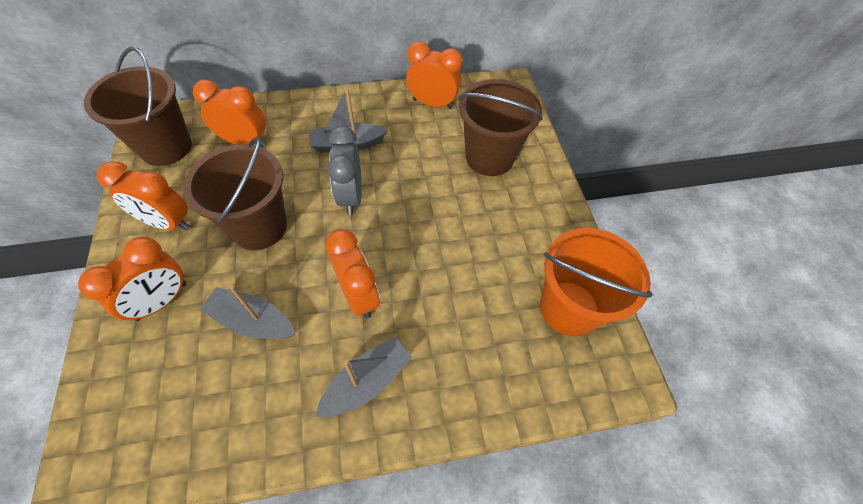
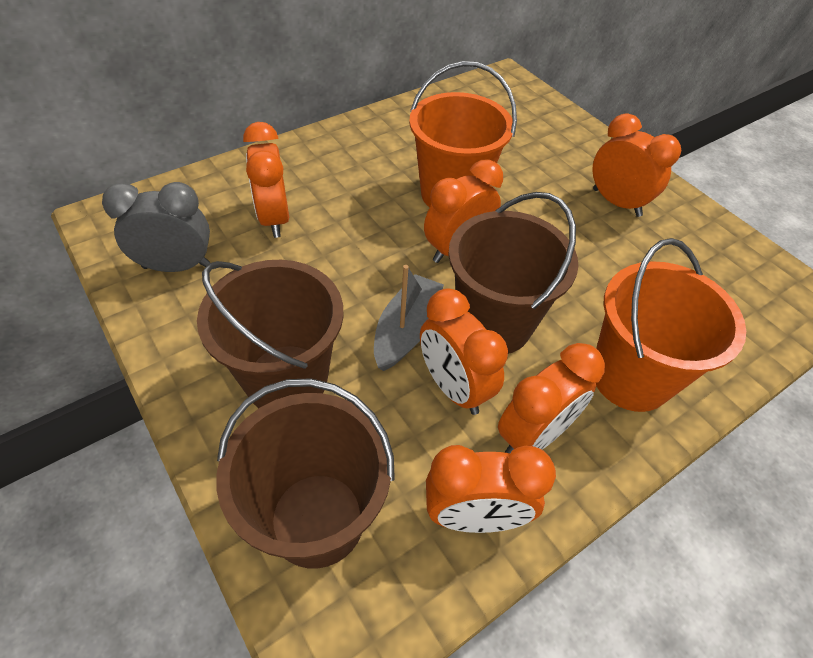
grey boat: 3 -> 1
orange bucket: 1 -> 2
orange clock: 5 -> 6

